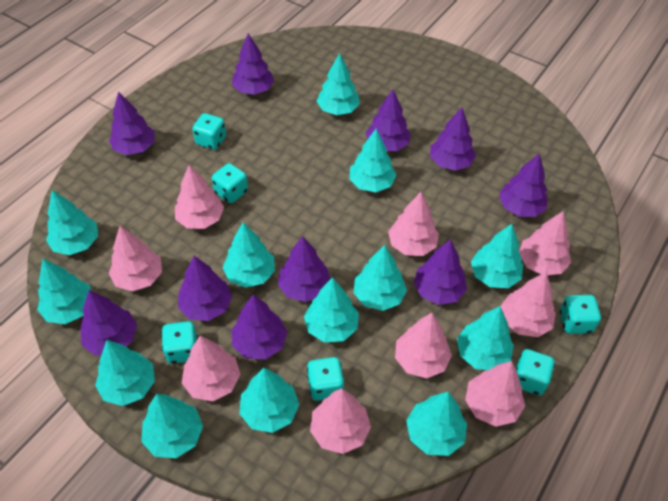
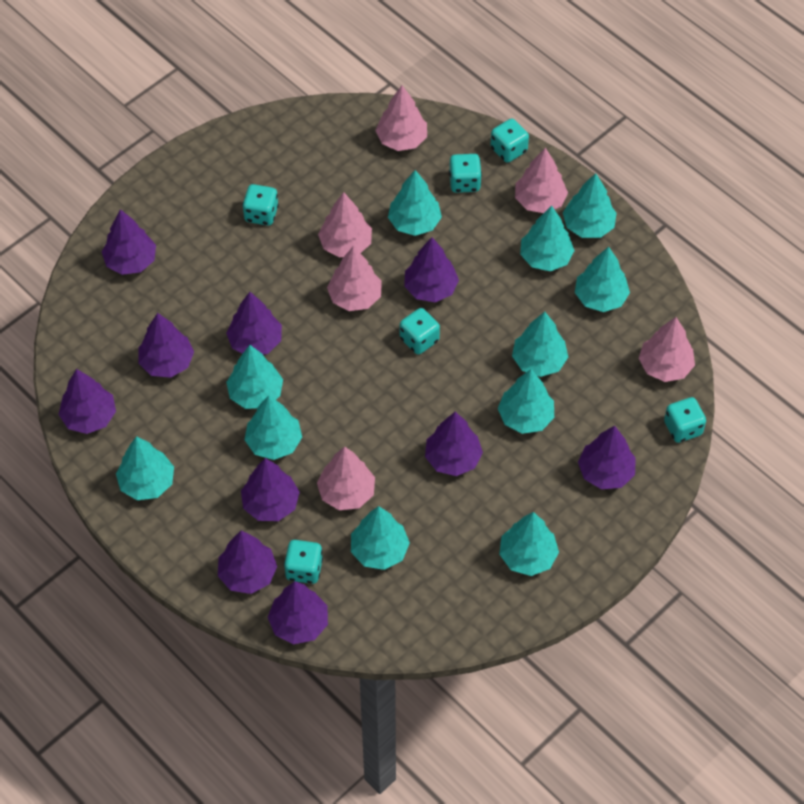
pink tree: 9 -> 6
turquoise tree: 13 -> 11

